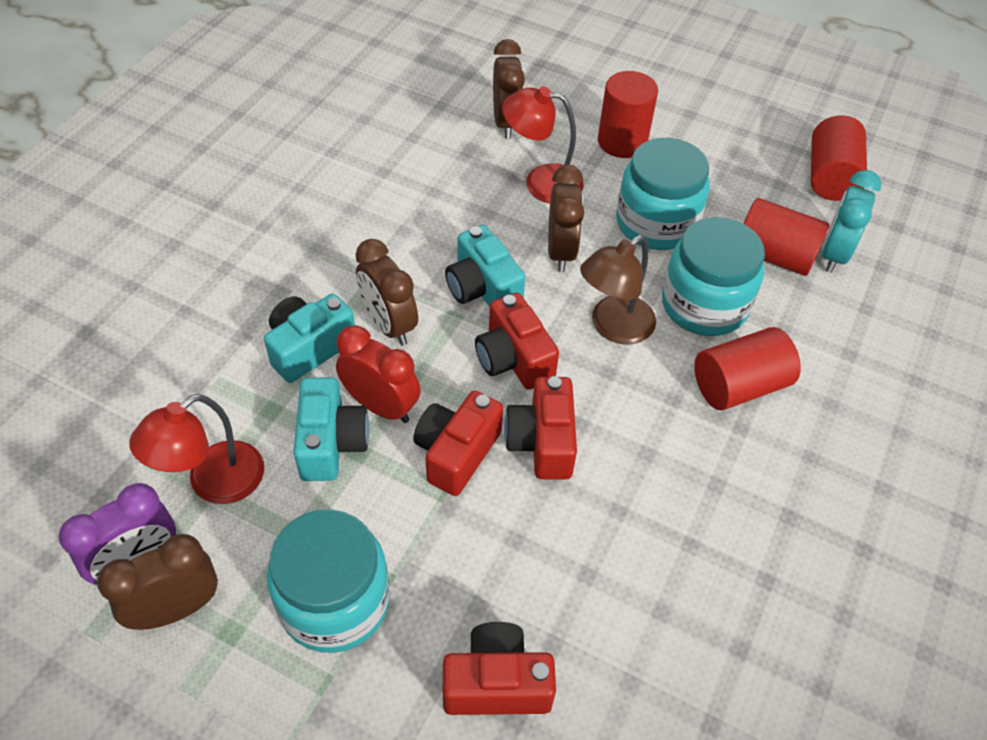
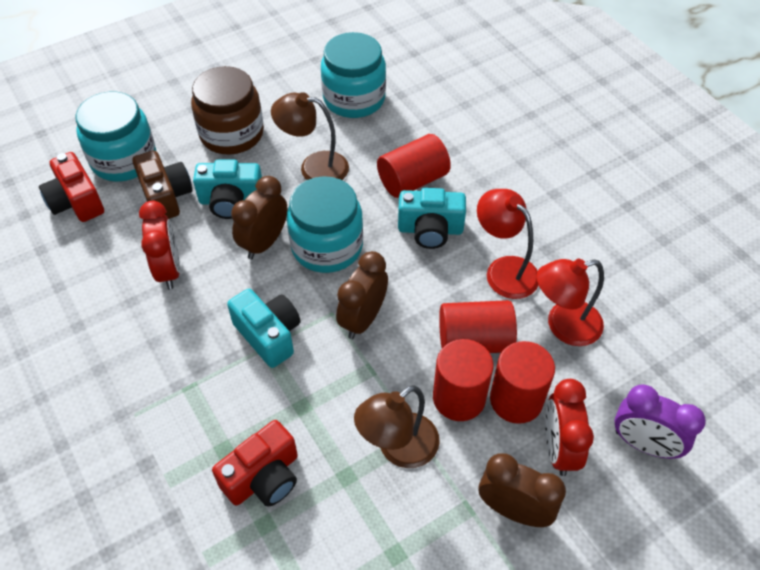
brown camera: 0 -> 1
brown clock: 4 -> 3
brown jar: 0 -> 1
brown lamp: 1 -> 2
red camera: 4 -> 2
red clock: 1 -> 2
turquoise clock: 1 -> 0

